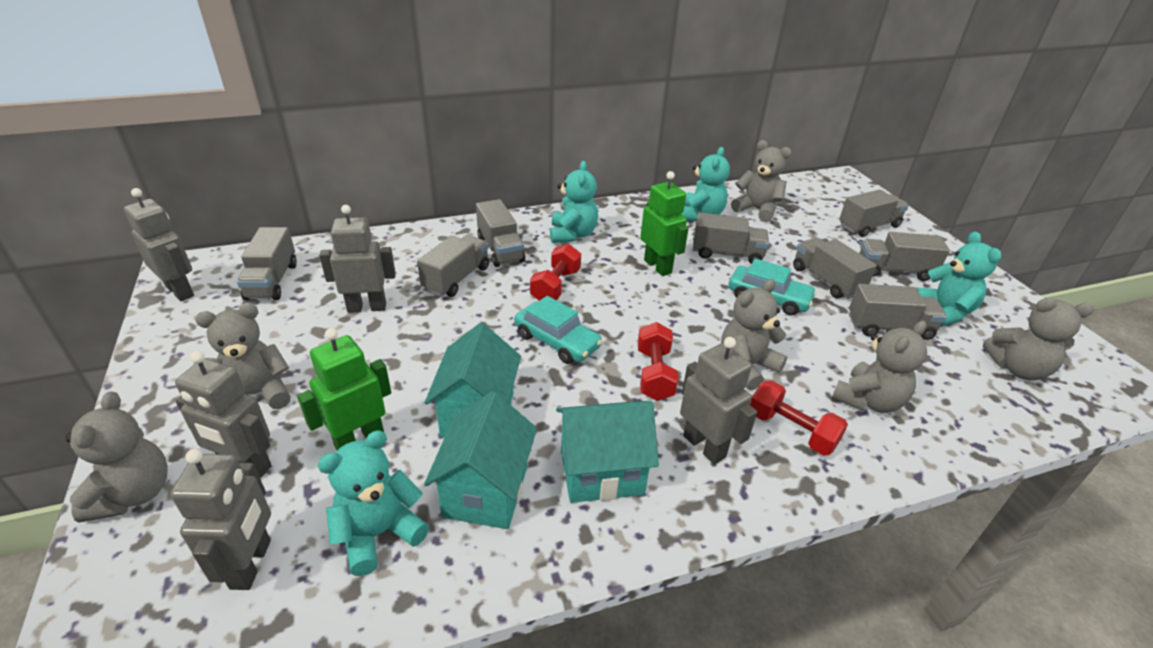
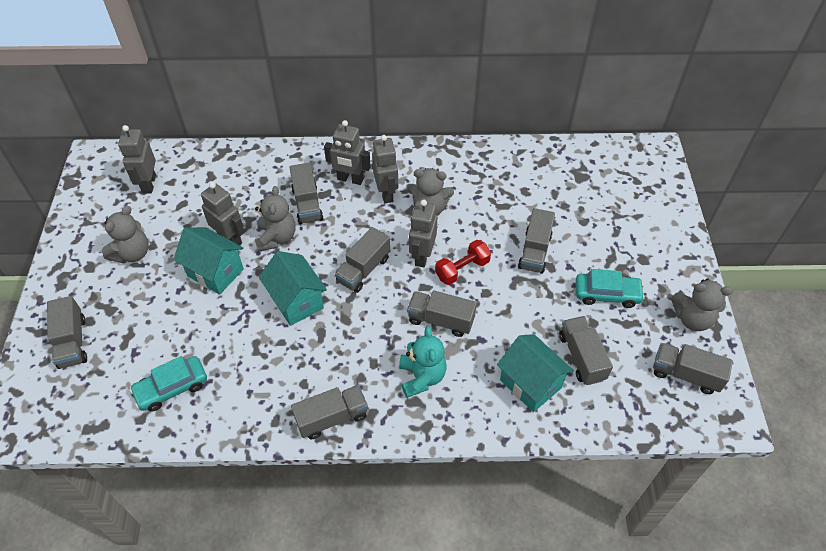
green robot: 2 -> 0
grey teddy bear: 6 -> 4
red dumbbell: 3 -> 1
turquoise teddy bear: 4 -> 1

